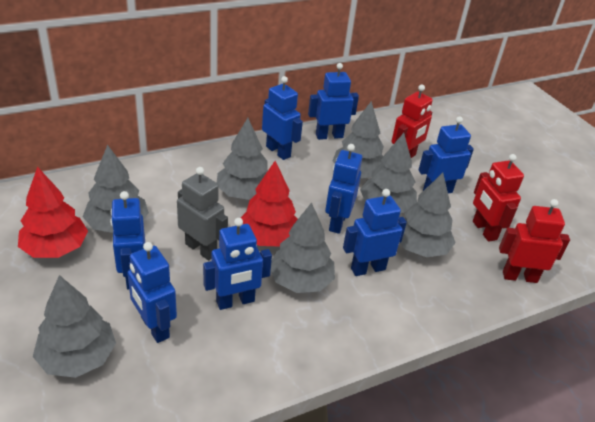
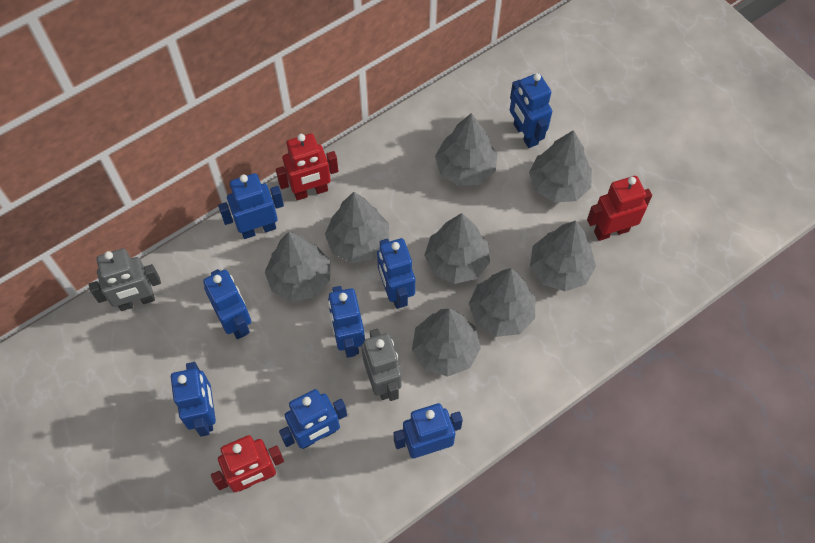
grey robot: 1 -> 2
grey tree: 7 -> 8
red tree: 2 -> 0

